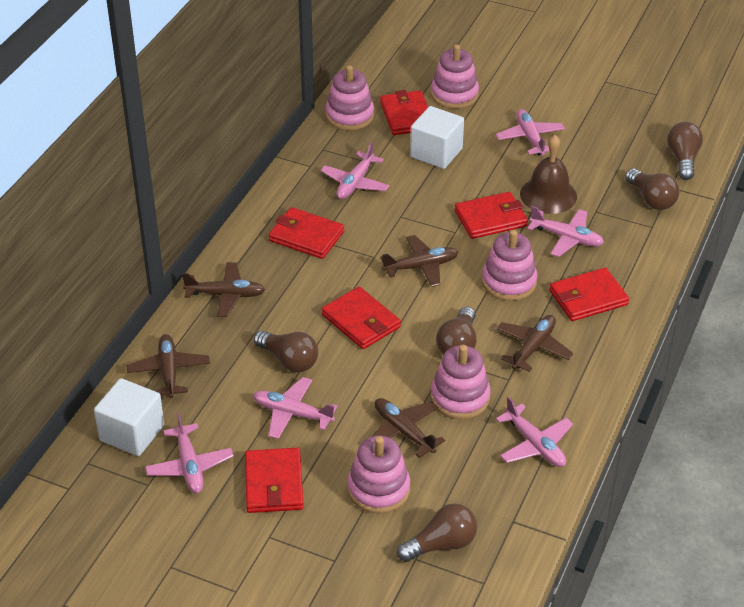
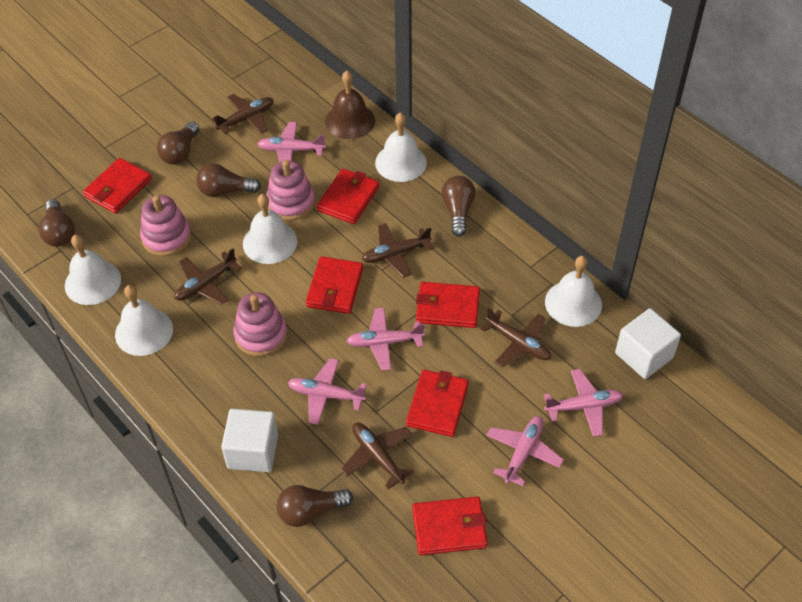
pink plane: 6 -> 5
pink stacking toy: 5 -> 3
white bell: 0 -> 5

